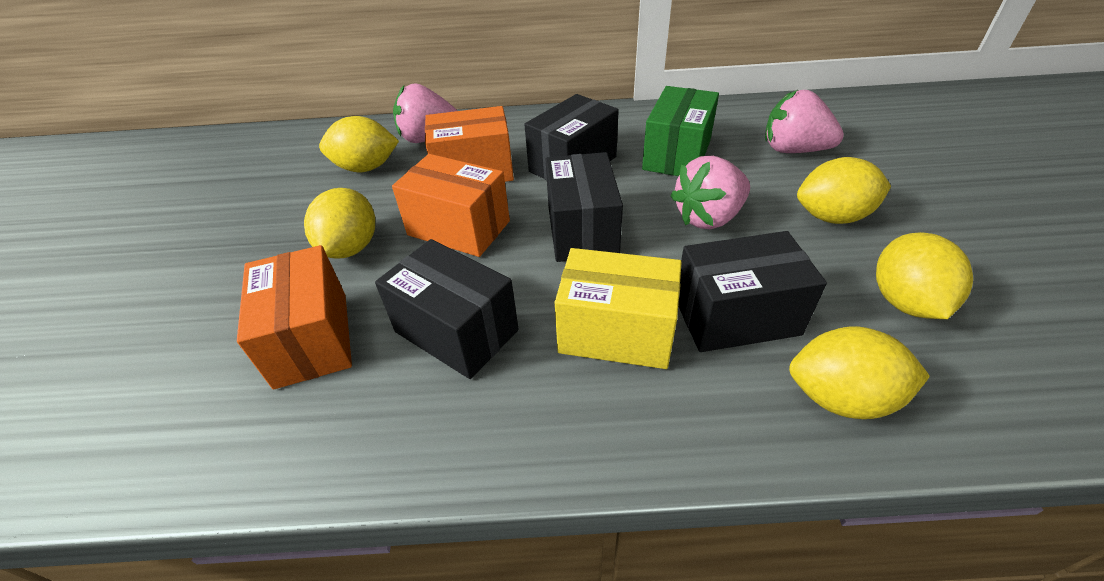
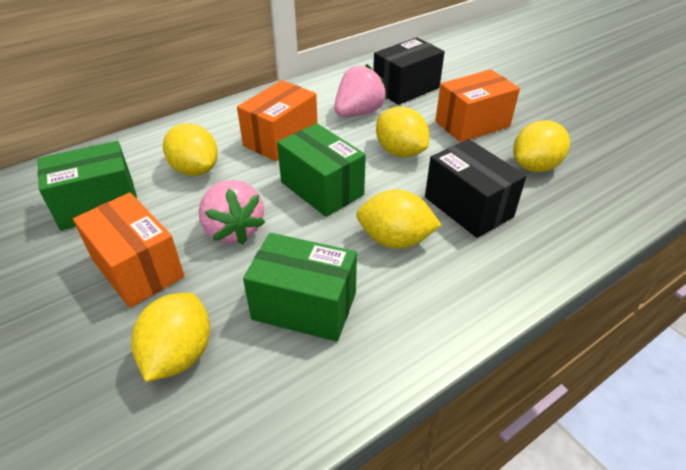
black box: 4 -> 2
green box: 1 -> 3
pink strawberry: 3 -> 2
yellow box: 1 -> 0

